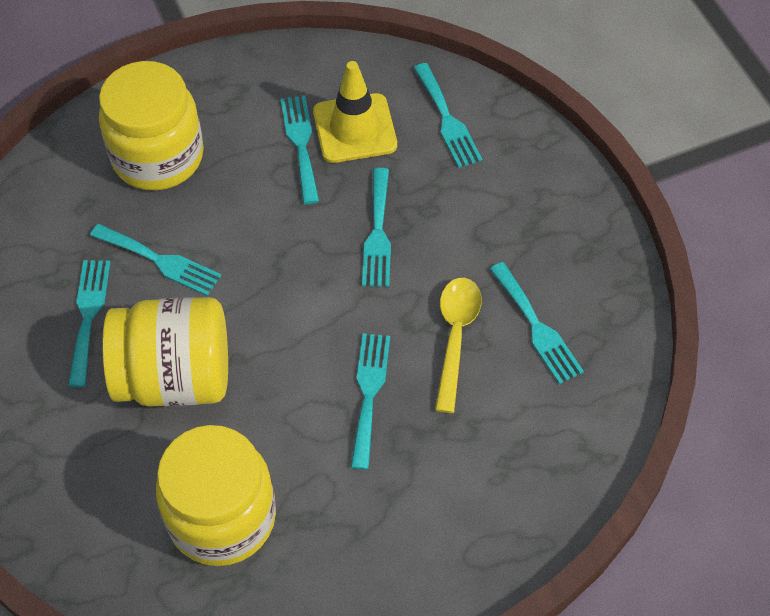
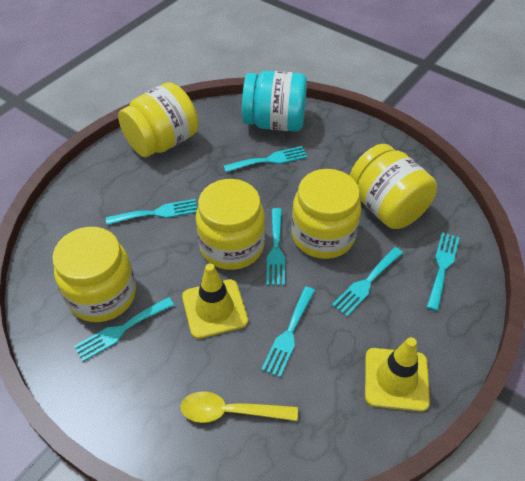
turquoise jar: 0 -> 1
yellow jar: 3 -> 5
yellow traffic cone: 1 -> 2

